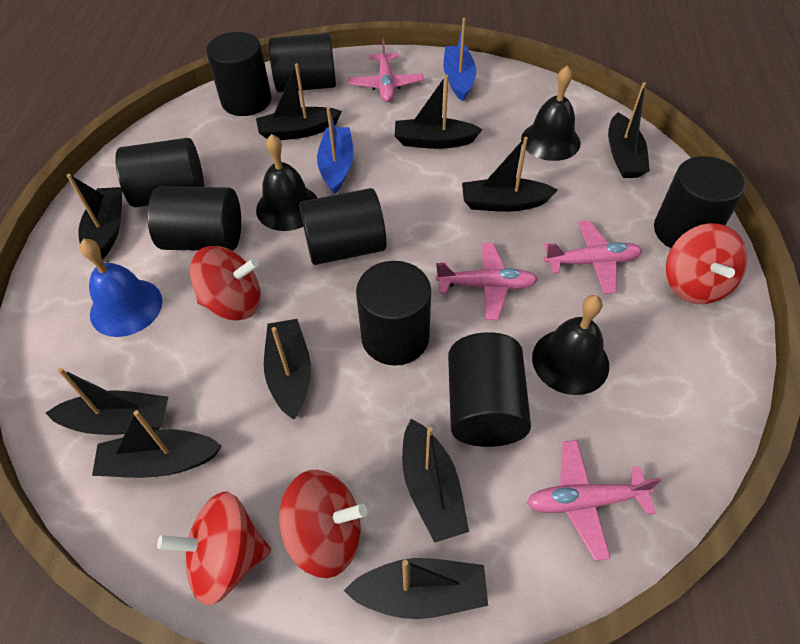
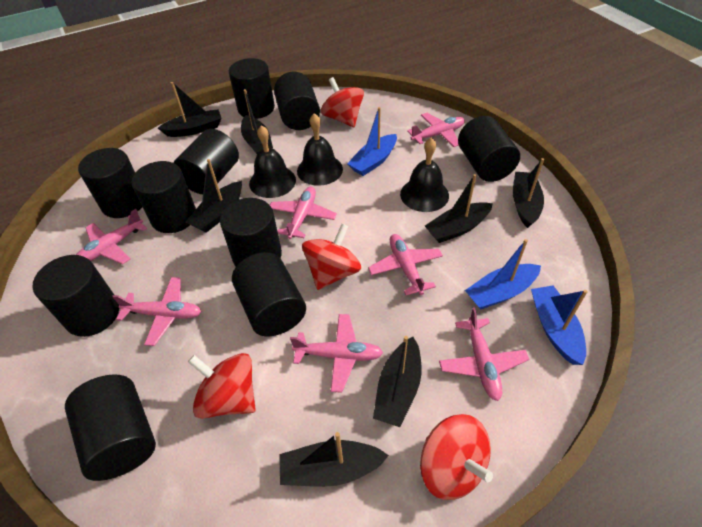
black boat: 10 -> 7
black cylinder: 8 -> 10
blue bell: 1 -> 0
blue boat: 2 -> 3
pink plane: 4 -> 7

